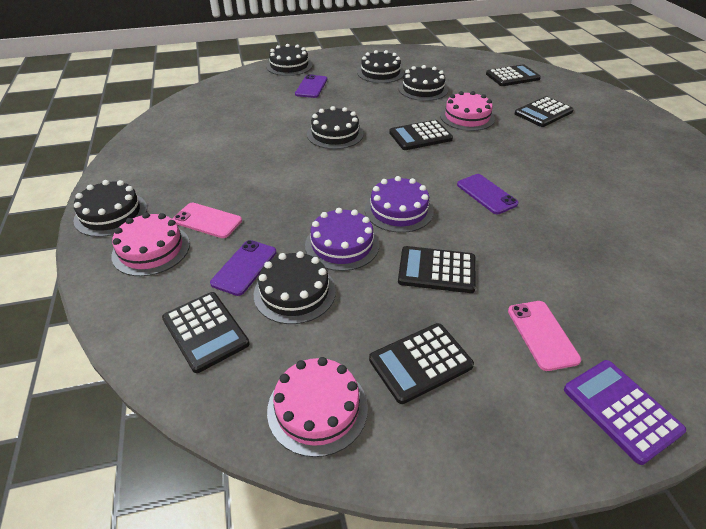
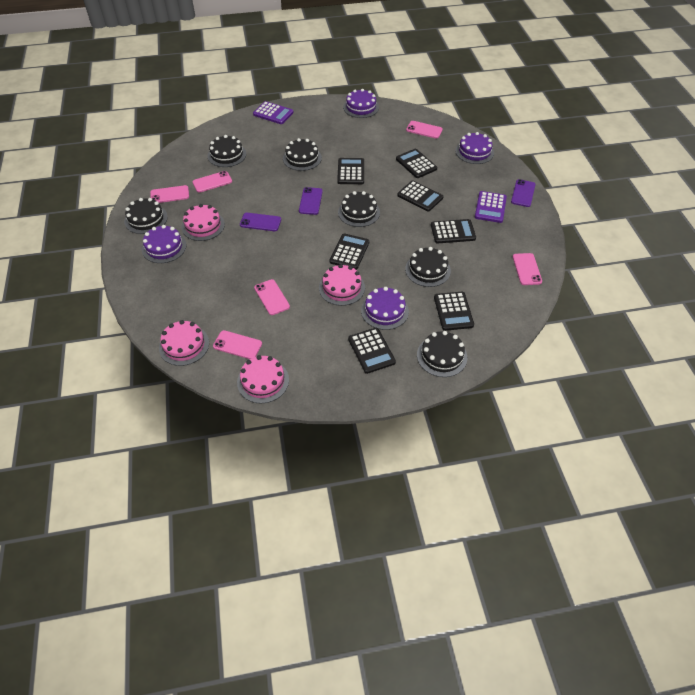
black calculator: 6 -> 7
pink cake: 3 -> 4
pink phone: 2 -> 6
purple cake: 2 -> 4
purple calculator: 1 -> 2

